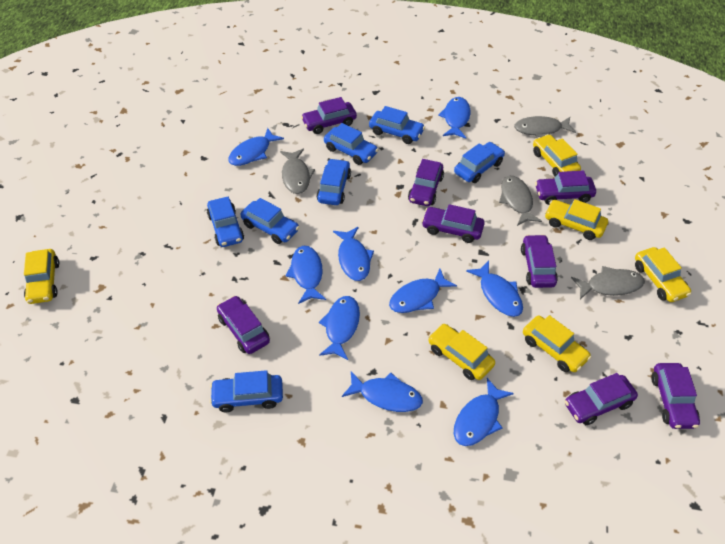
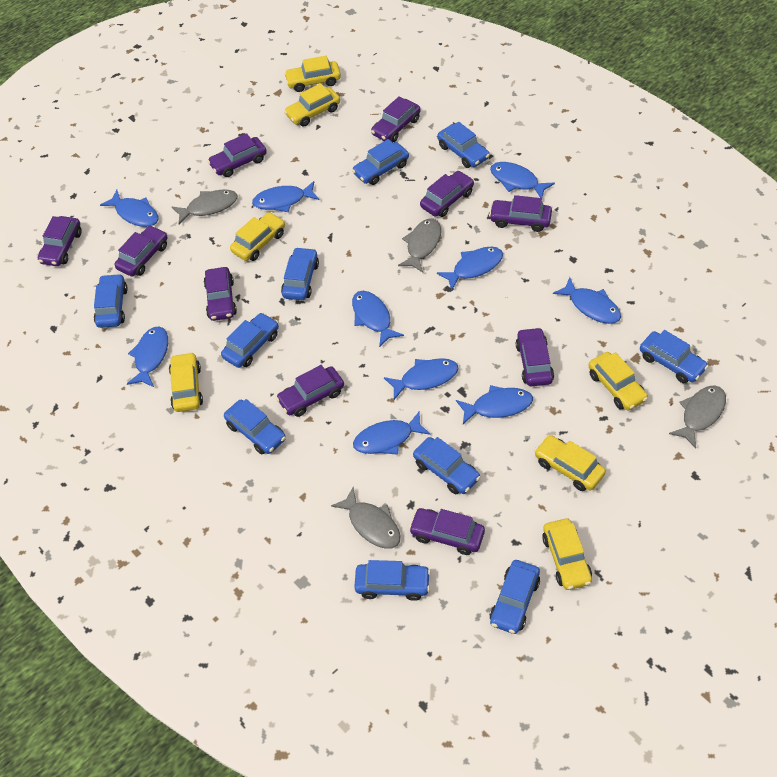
blue car: 7 -> 10
blue fish: 9 -> 10
purple car: 8 -> 10
yellow car: 6 -> 7

